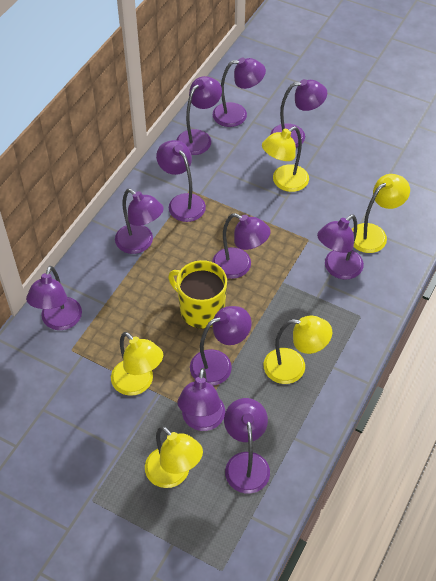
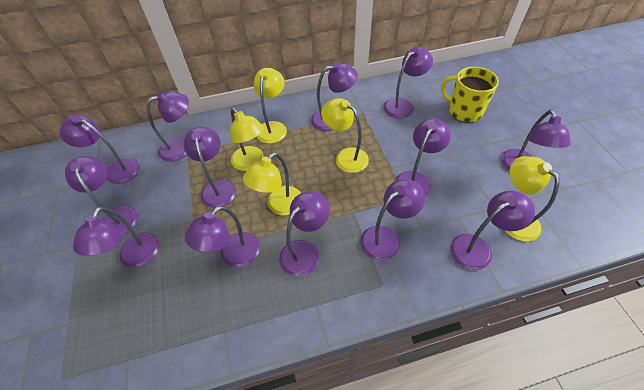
purple lamp: 11 -> 13

